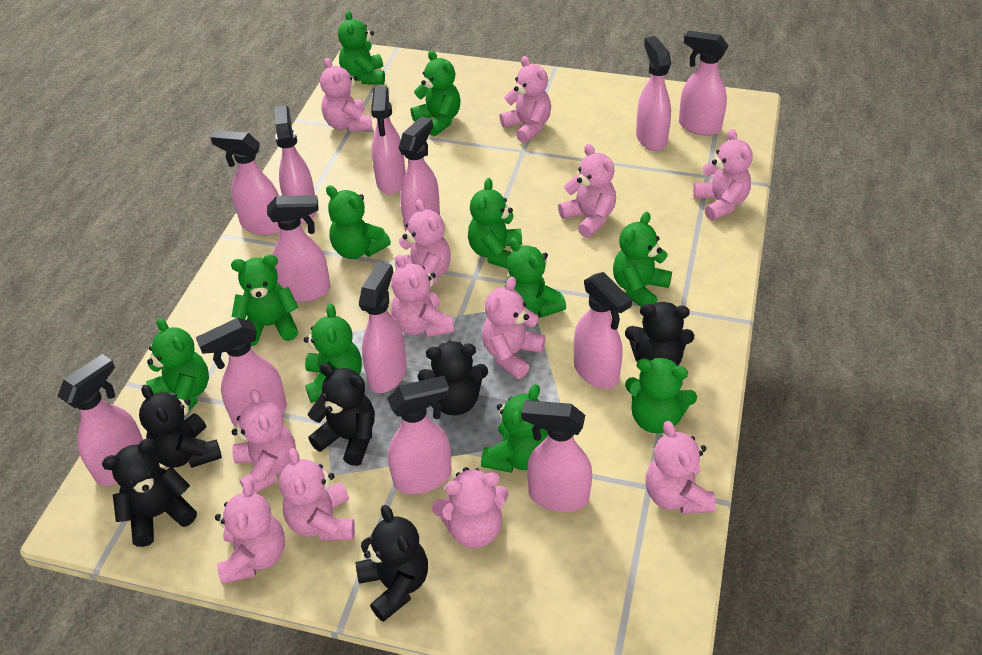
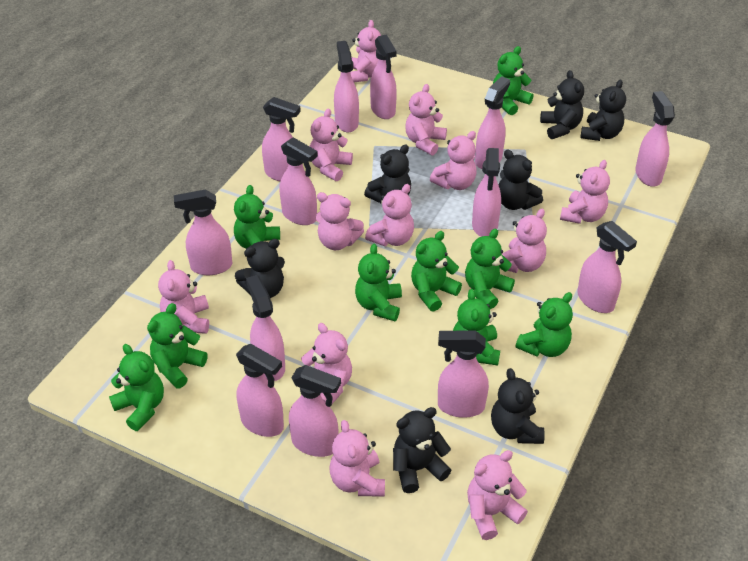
black teddy bear: 6 -> 7
green teddy bear: 11 -> 9

